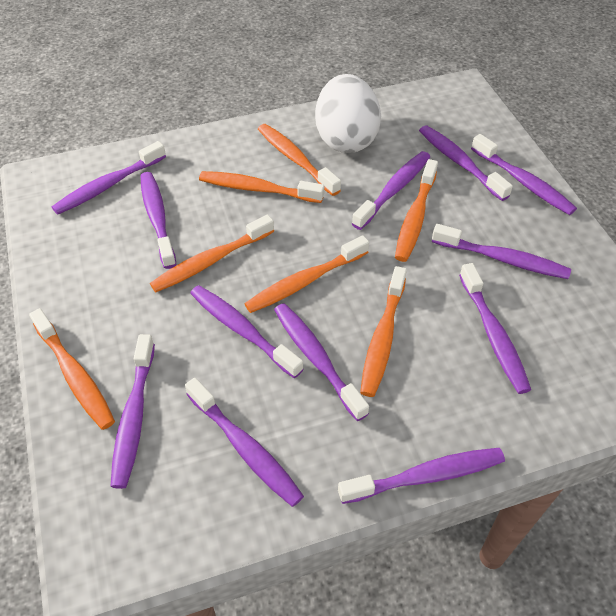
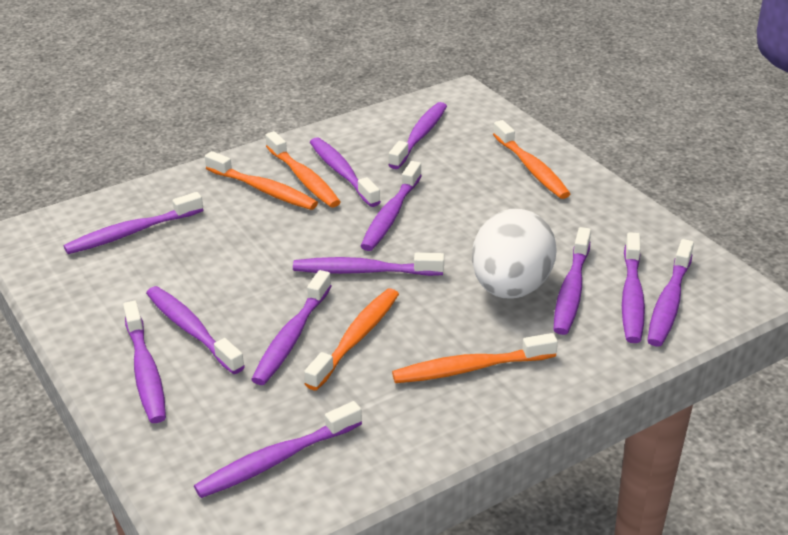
orange toothbrush: 7 -> 5

